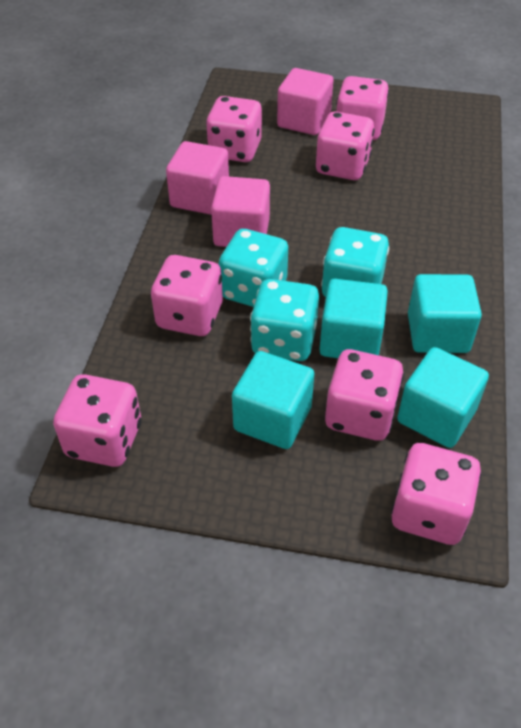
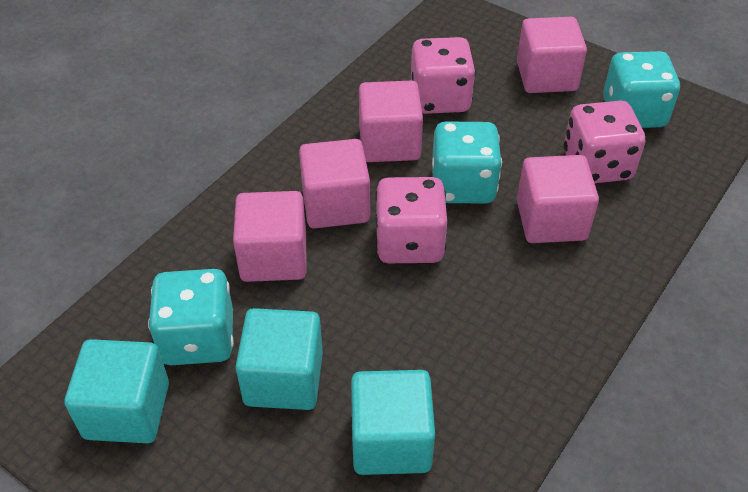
pink cube: 3 -> 5
pink dice: 7 -> 3
turquoise cube: 4 -> 3

